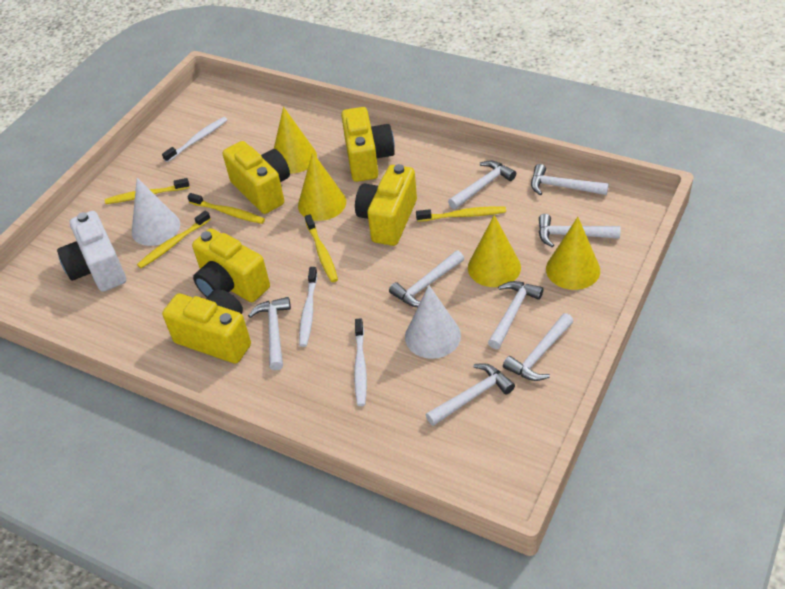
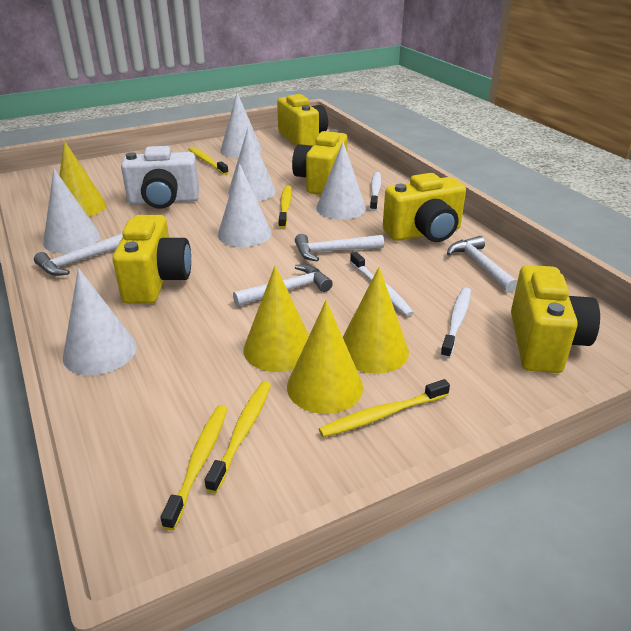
white cone: 2 -> 6
white hammer: 8 -> 4

